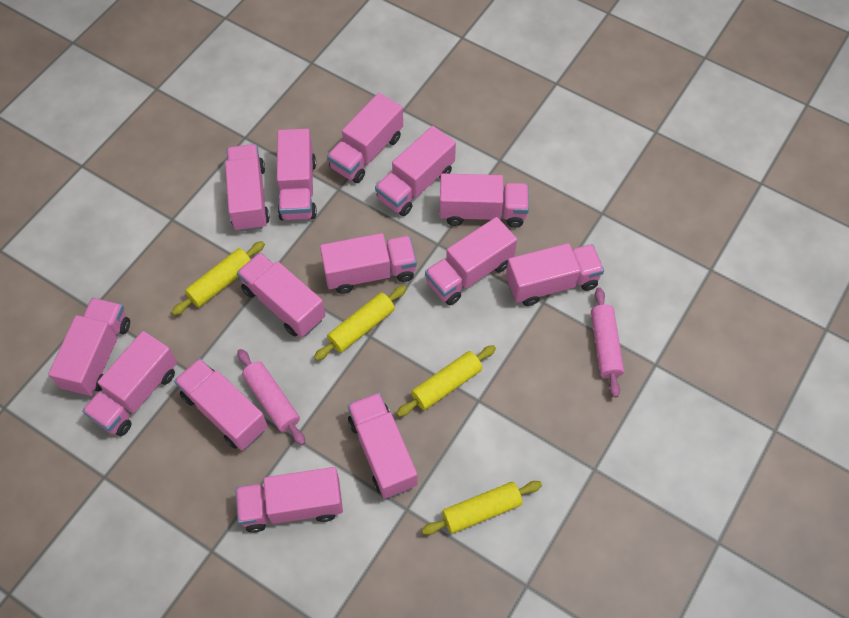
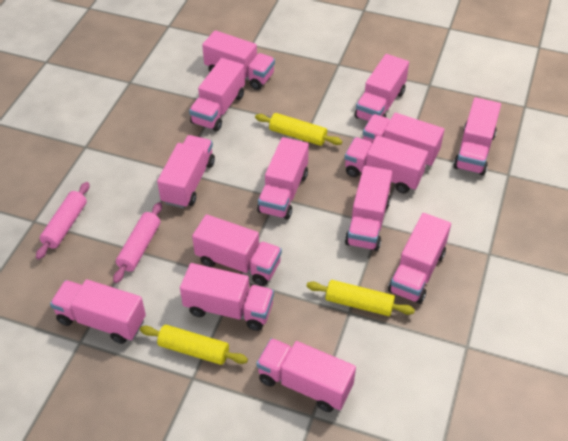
yellow rolling pin: 4 -> 3

